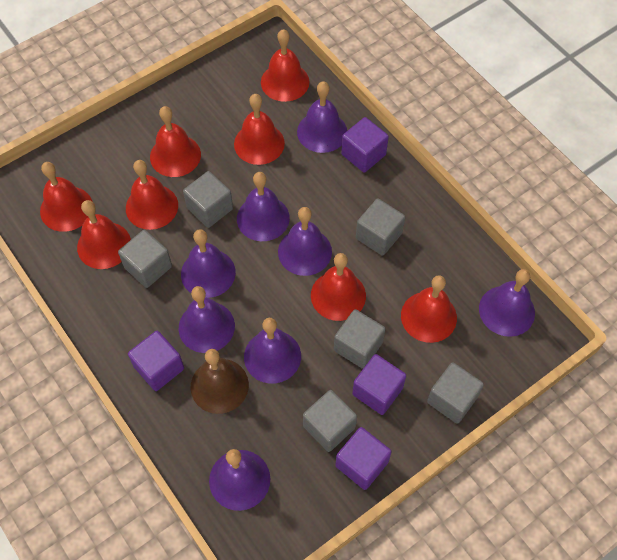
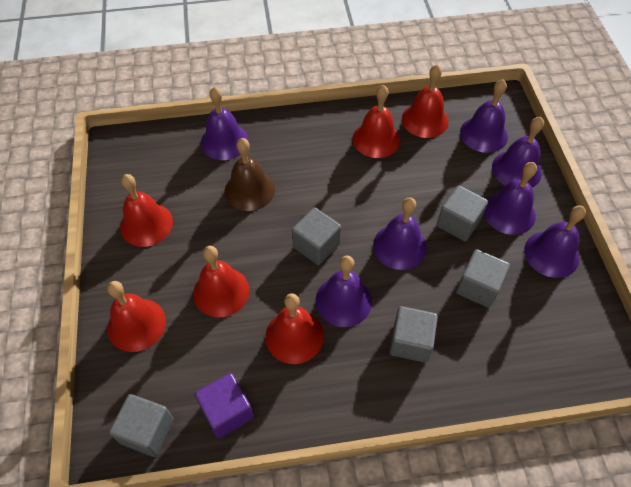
grey cube: 6 -> 5
purple bell: 8 -> 7
purple cube: 4 -> 1
red bell: 8 -> 6

